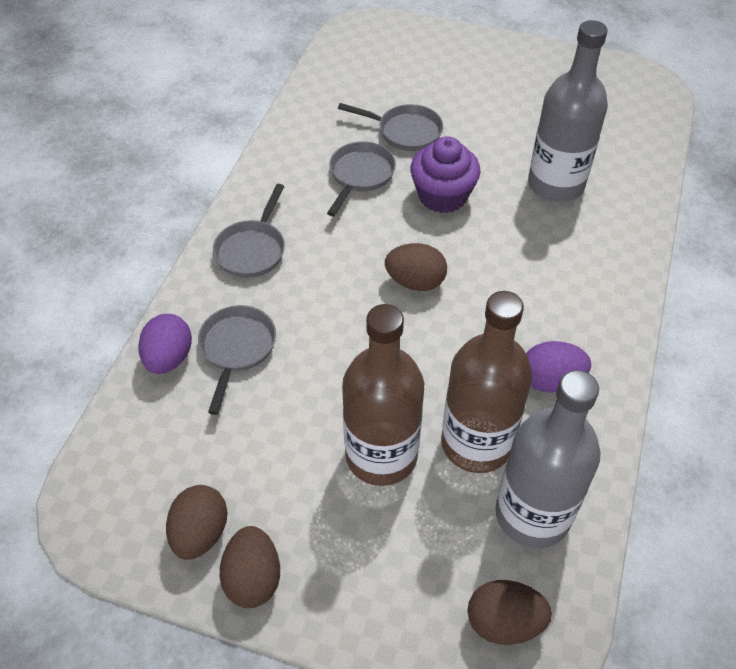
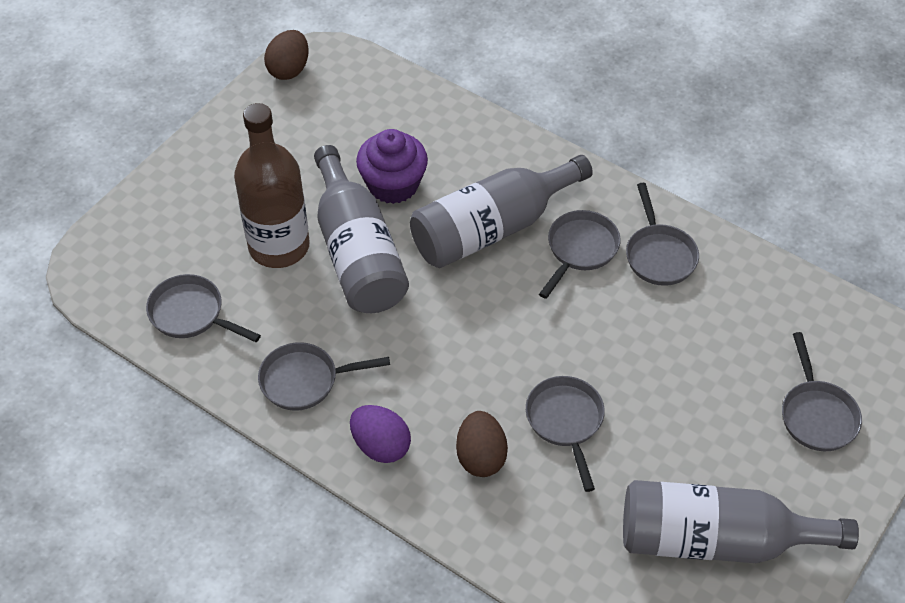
brown bottle: 2 -> 1
brown egg: 4 -> 2
grey bottle: 2 -> 3
grey pan: 4 -> 6
purple egg: 2 -> 1

